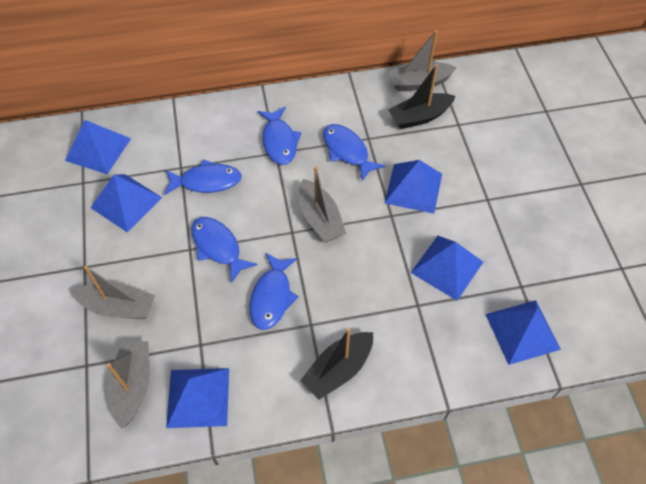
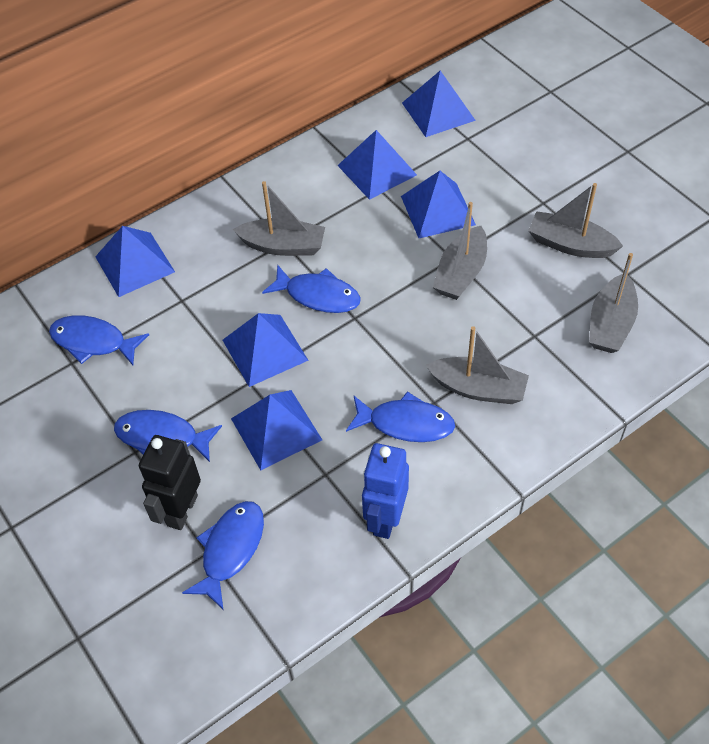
black boat: 2 -> 0
black robot: 0 -> 1
blue robot: 0 -> 1
grey boat: 4 -> 5

